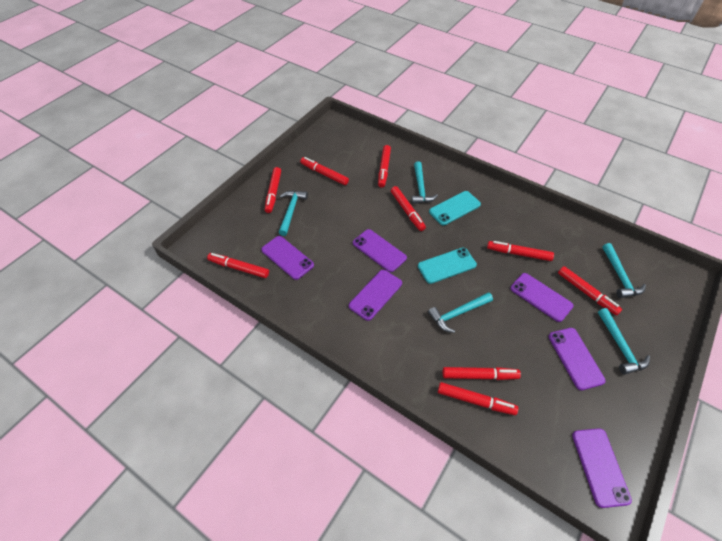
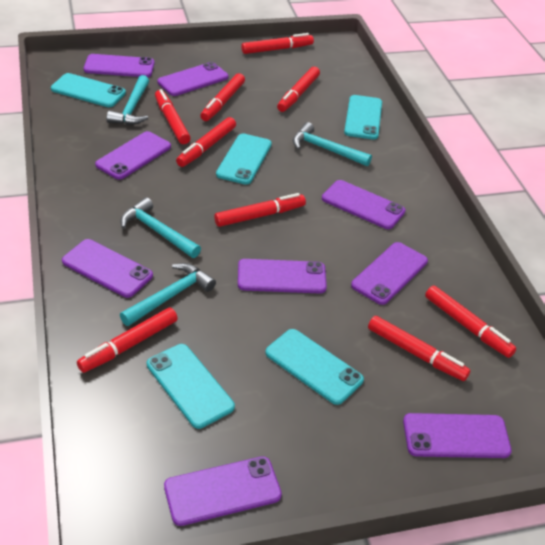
purple phone: 6 -> 9
turquoise hammer: 5 -> 4
turquoise phone: 2 -> 5

